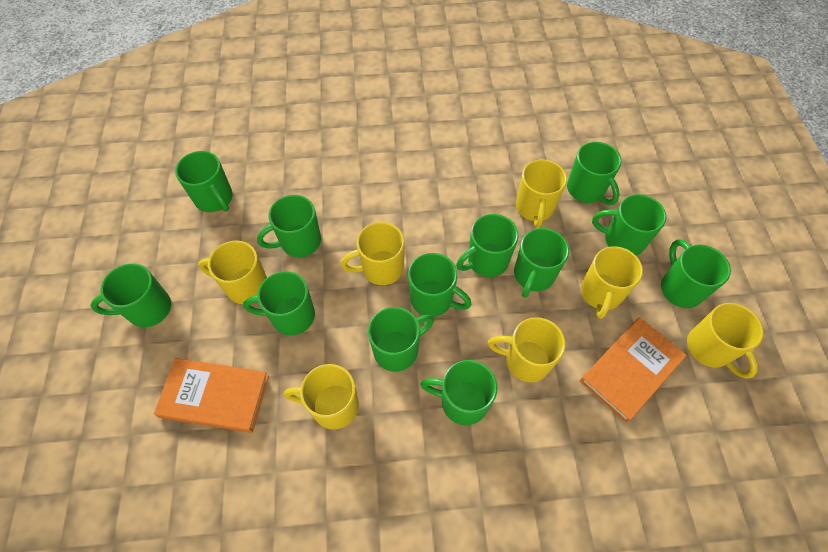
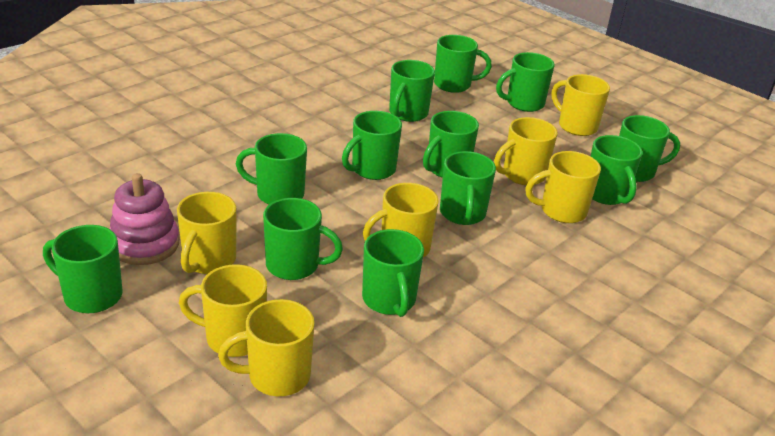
orange book: 2 -> 0
pink stacking toy: 0 -> 1

